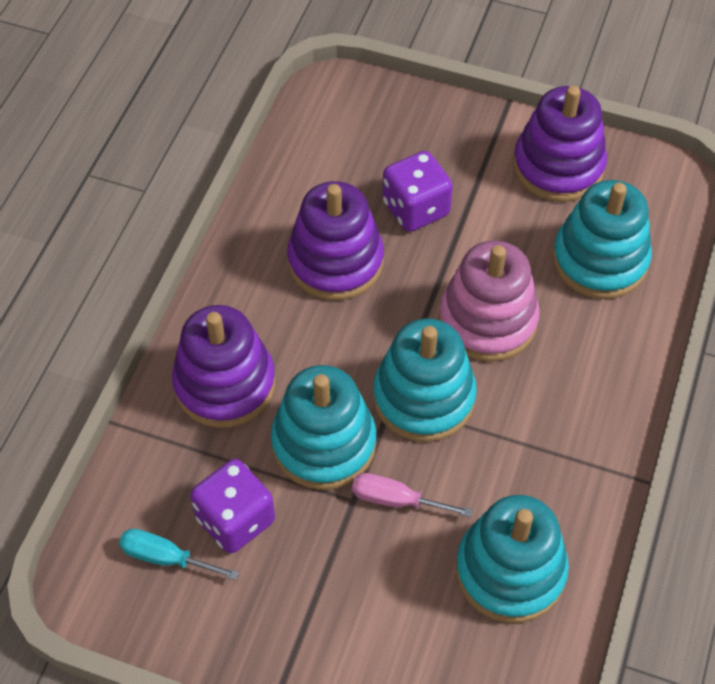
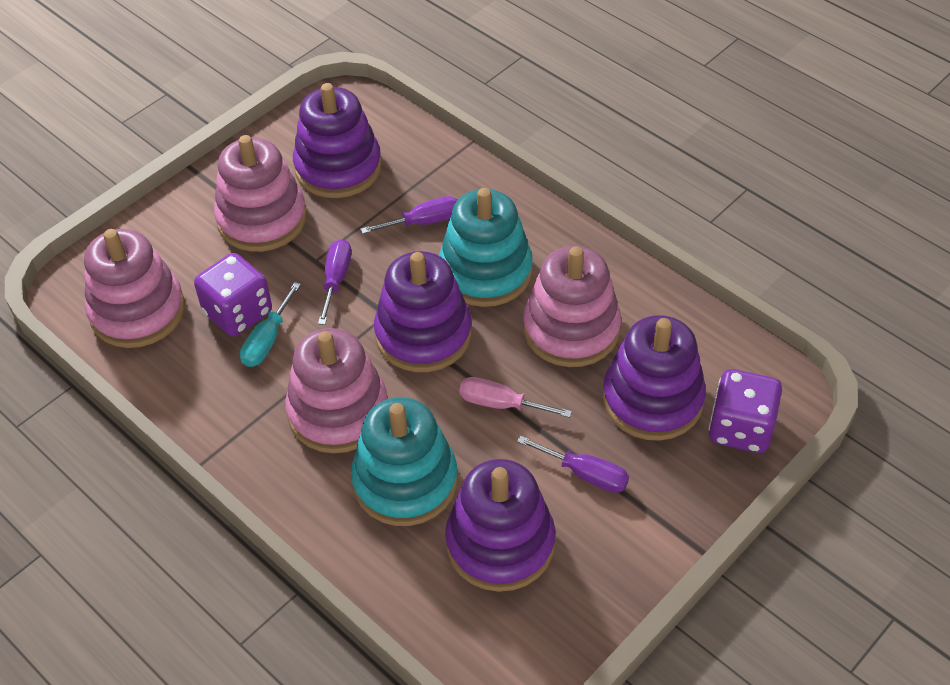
pink stacking toy: 1 -> 4
purple screwdriver: 0 -> 3
purple stacking toy: 3 -> 4
turquoise stacking toy: 4 -> 2

